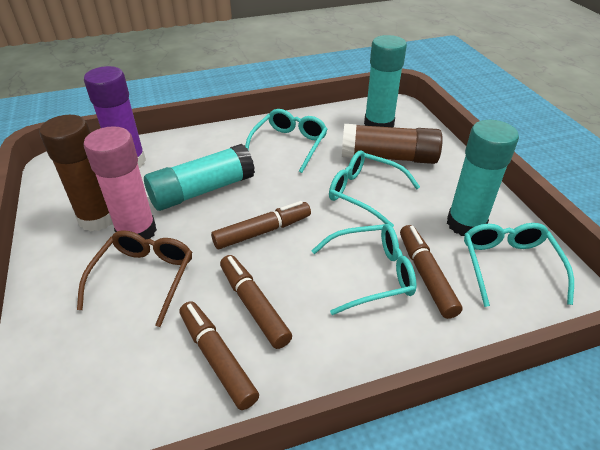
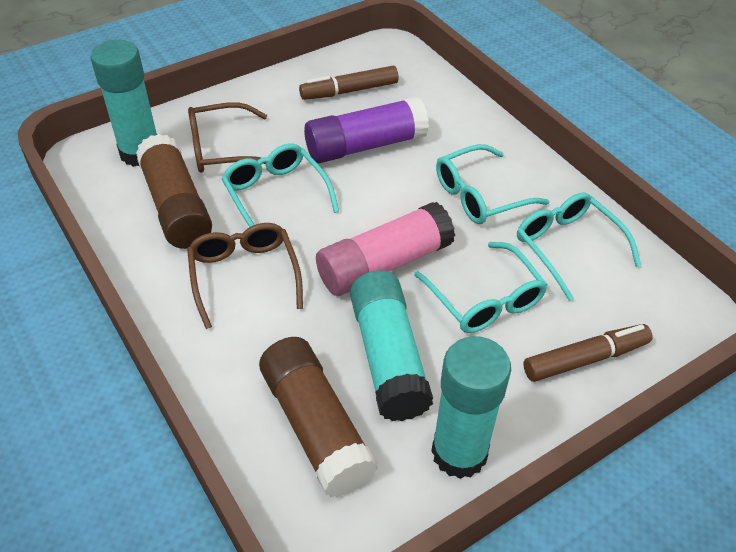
brown glasses: 1 -> 2
brown marker: 4 -> 2

